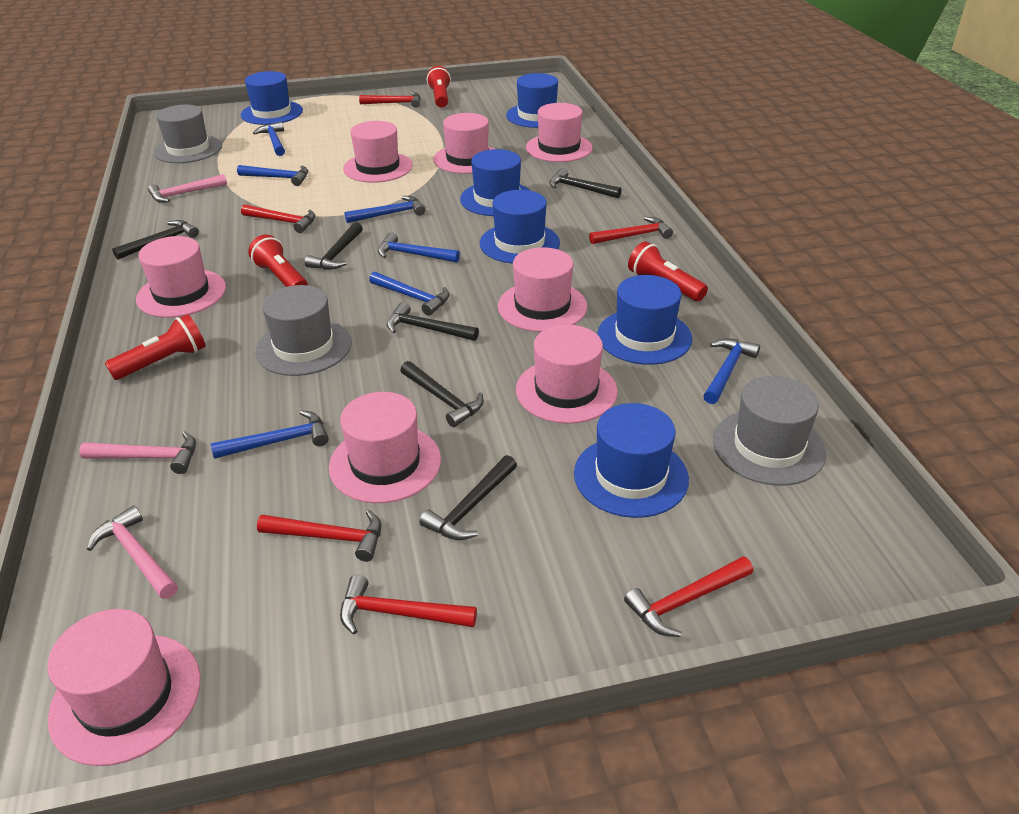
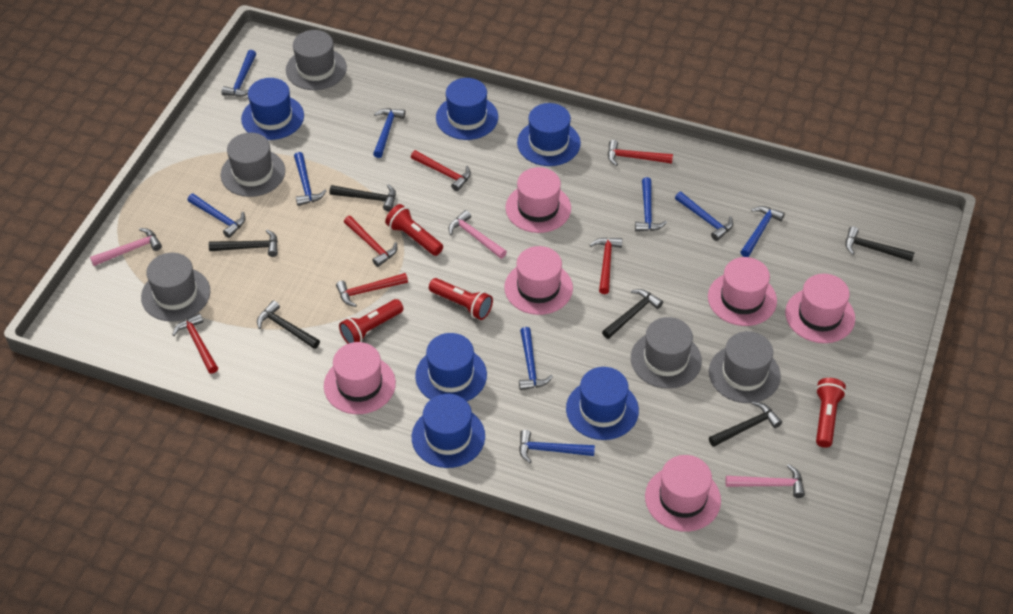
blue hammer: 7 -> 9
grey hat: 3 -> 5
pink hat: 8 -> 6

